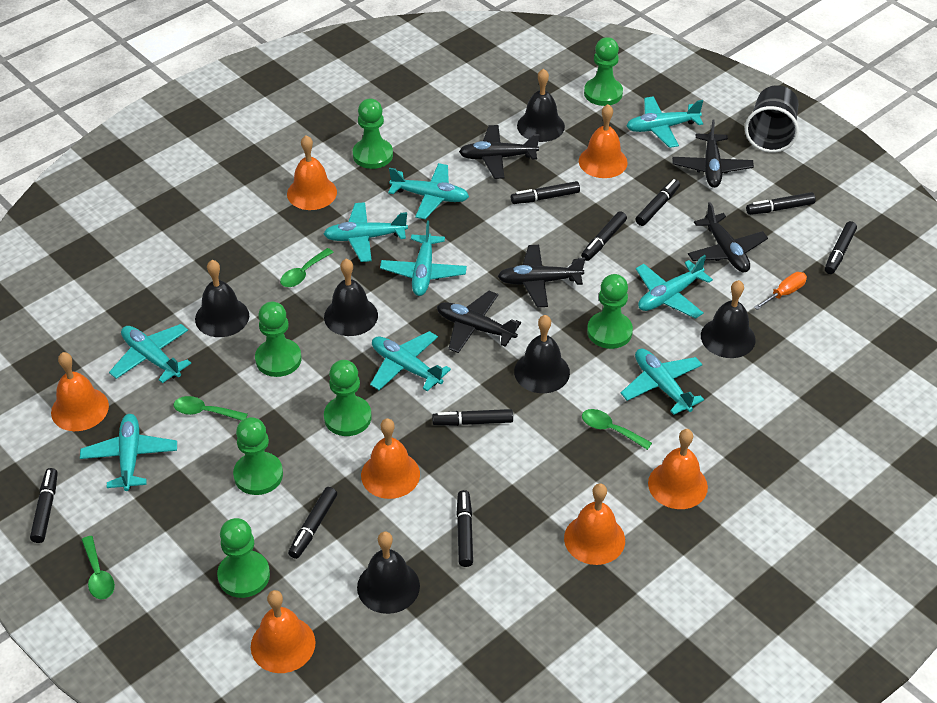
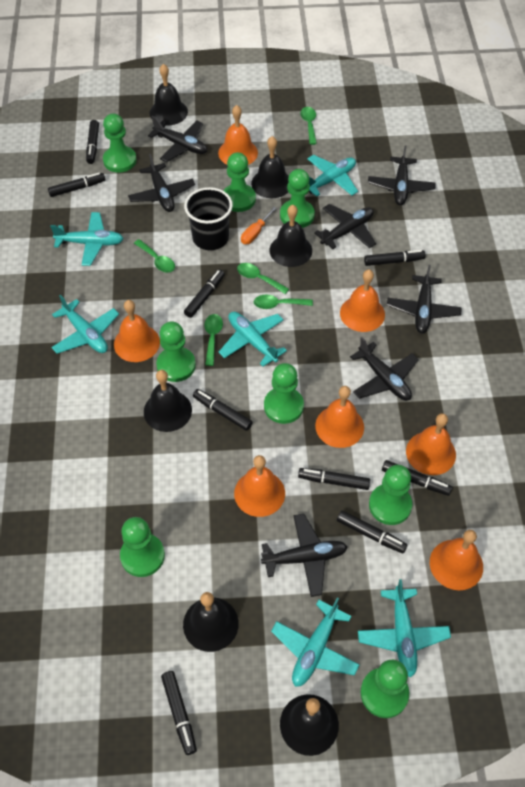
black plane: 5 -> 7
green pawn: 7 -> 8
green spoon: 4 -> 5
turquoise plane: 9 -> 6

